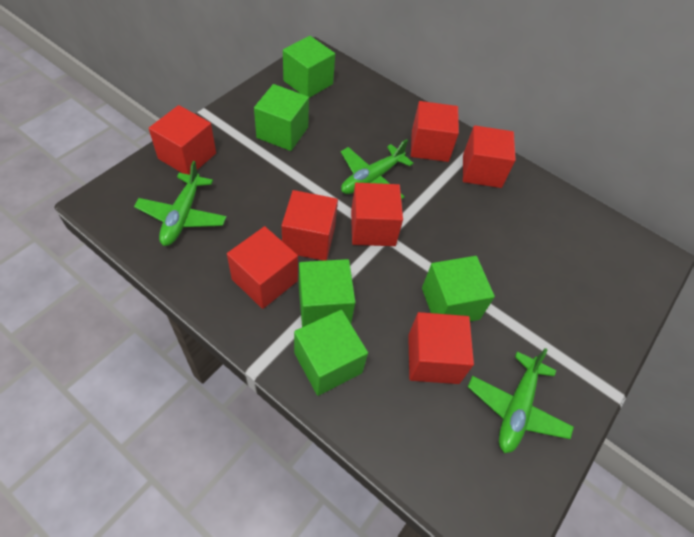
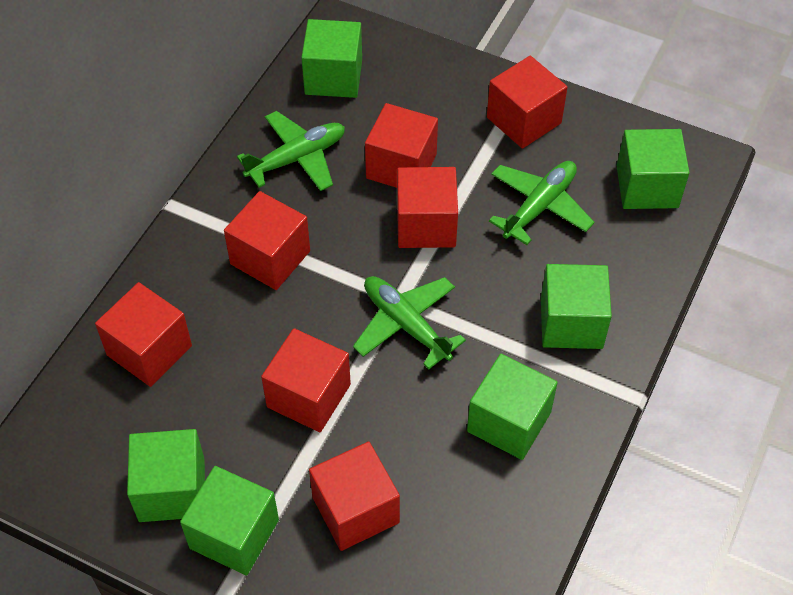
green cube: 5 -> 6

